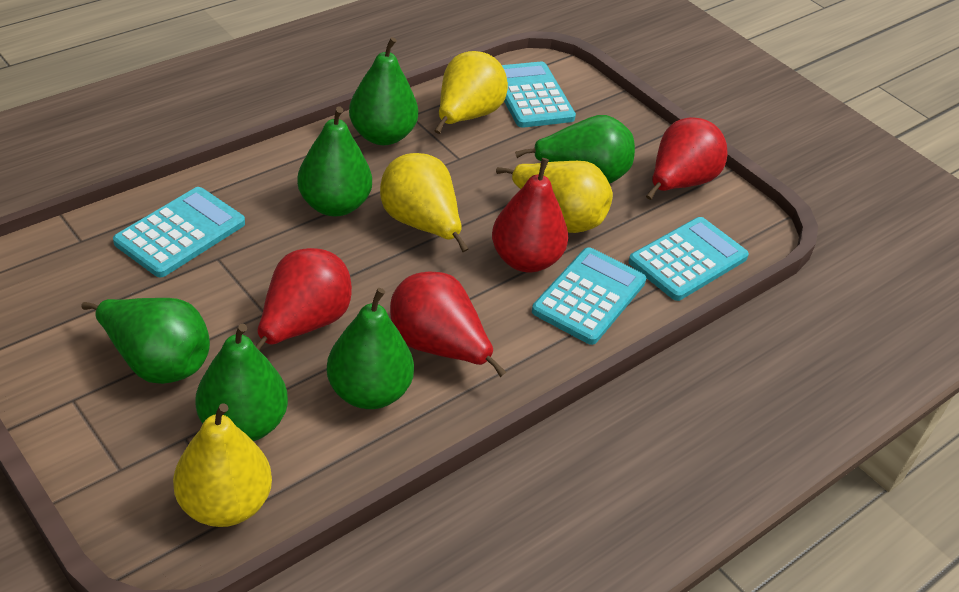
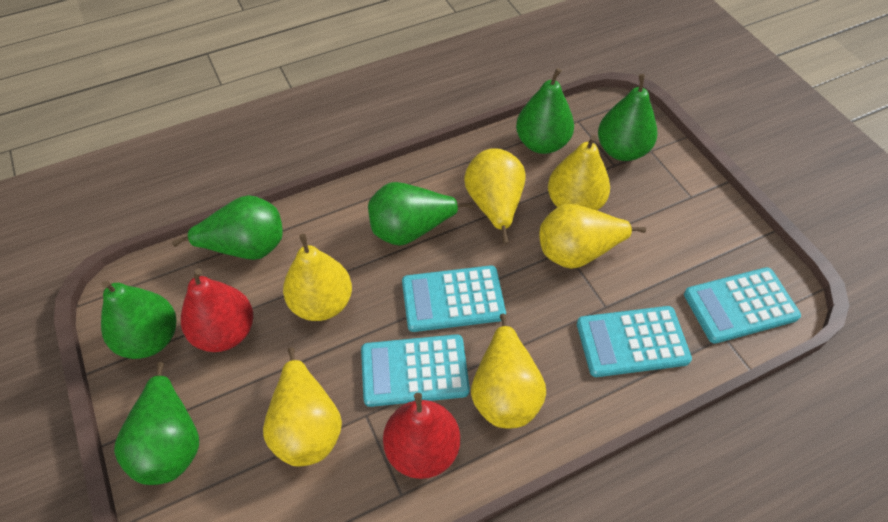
red pear: 4 -> 2
yellow pear: 4 -> 6

